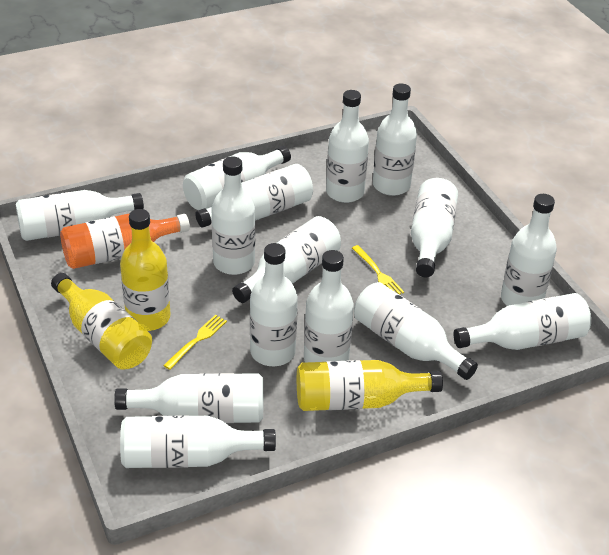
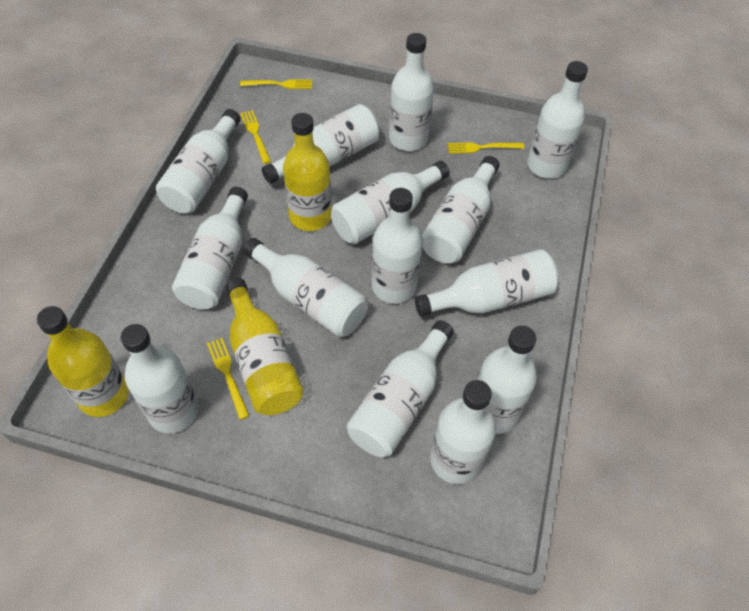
orange bottle: 1 -> 0
white bottle: 15 -> 14
yellow fork: 2 -> 4

